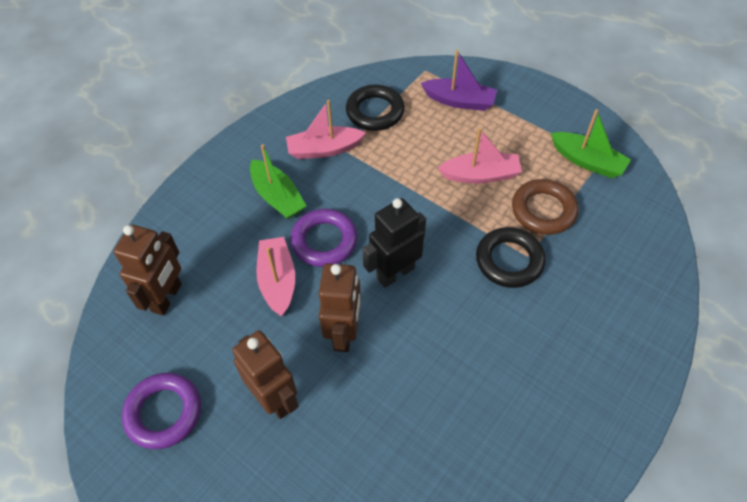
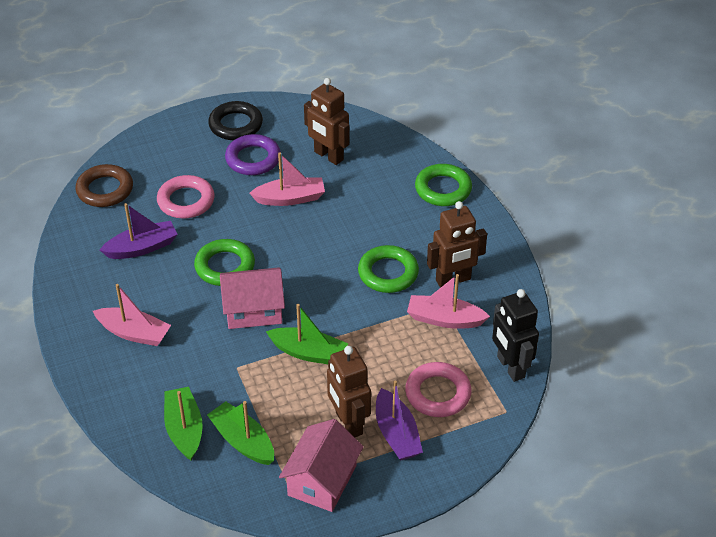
black ring: 2 -> 1
green boat: 2 -> 3
green ring: 0 -> 3
pink house: 0 -> 2
pink ring: 0 -> 2
purple boat: 1 -> 2
purple ring: 2 -> 1

